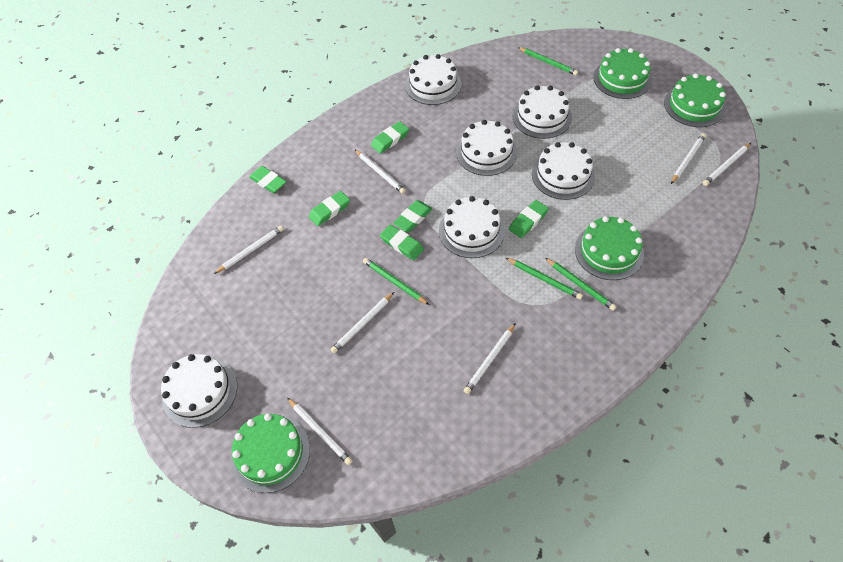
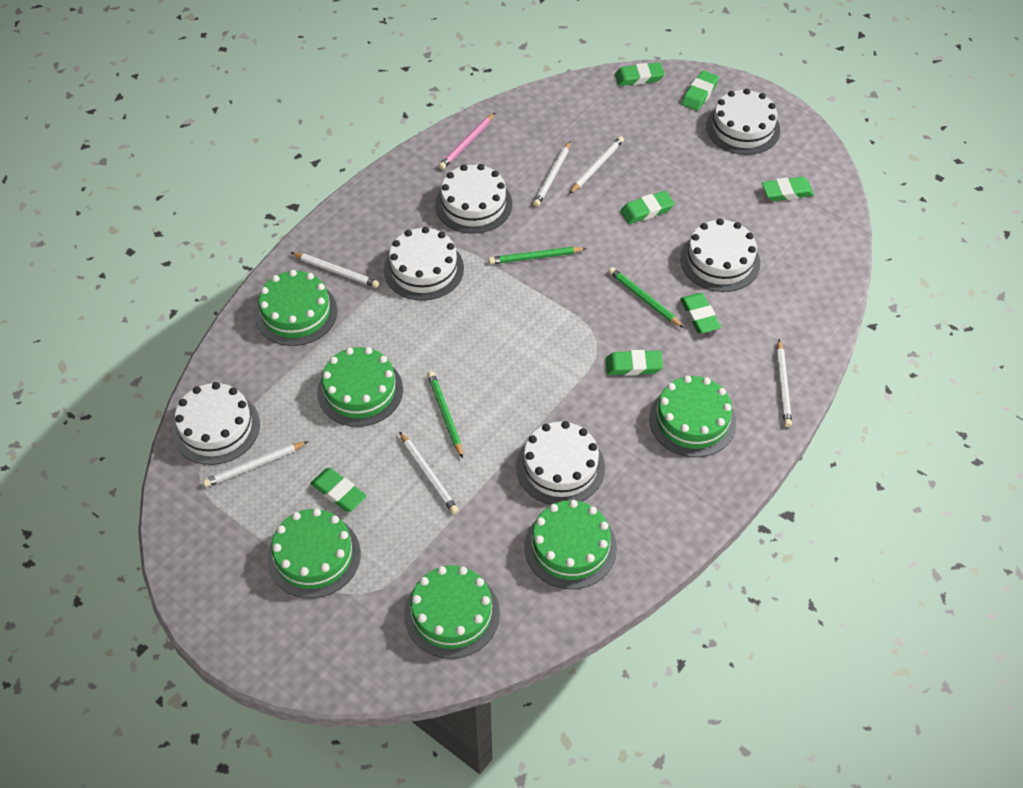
green cake: 4 -> 6
green eraser: 6 -> 7
green pencil: 4 -> 3
pink pencil: 0 -> 1
white pencil: 7 -> 6

